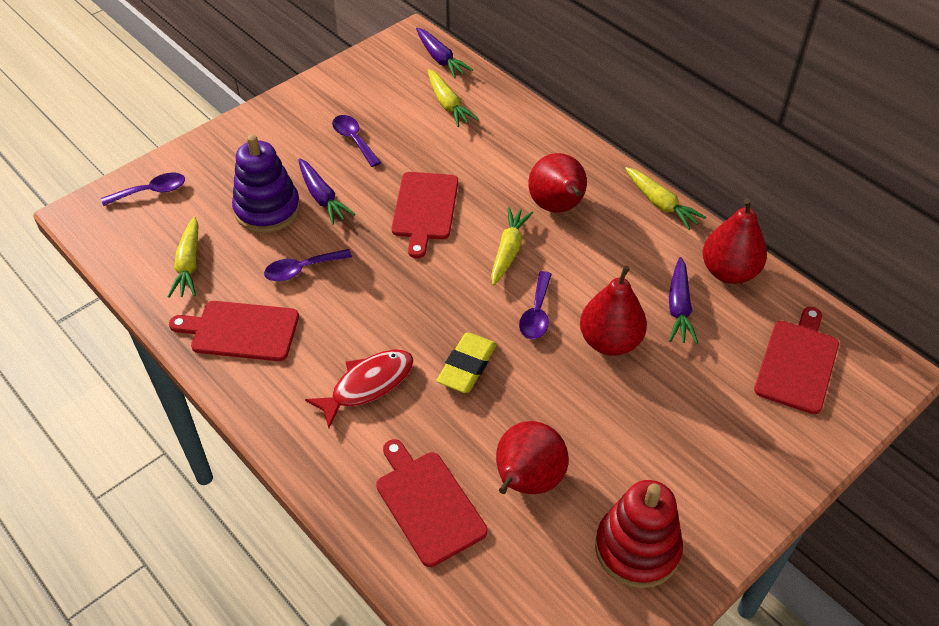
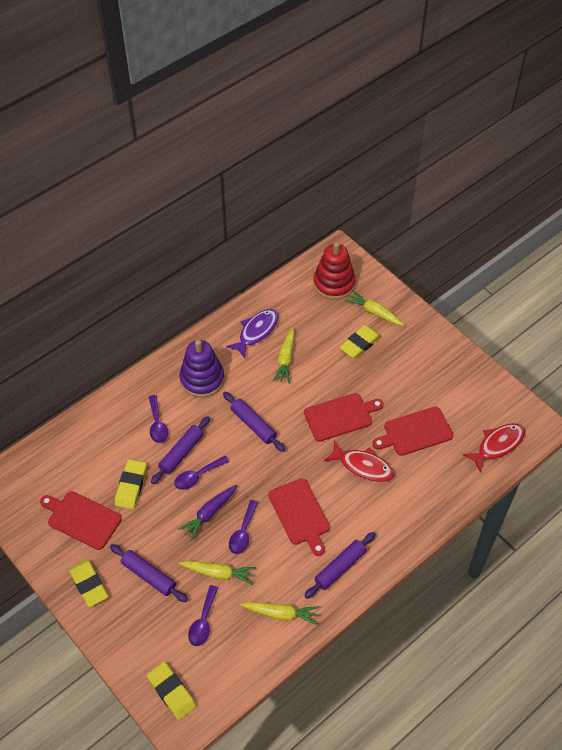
purple carrot: 3 -> 1
purple fish: 0 -> 1
purple rolling pin: 0 -> 4
red fish: 1 -> 2
red pear: 4 -> 0
yellow eraser: 1 -> 4

